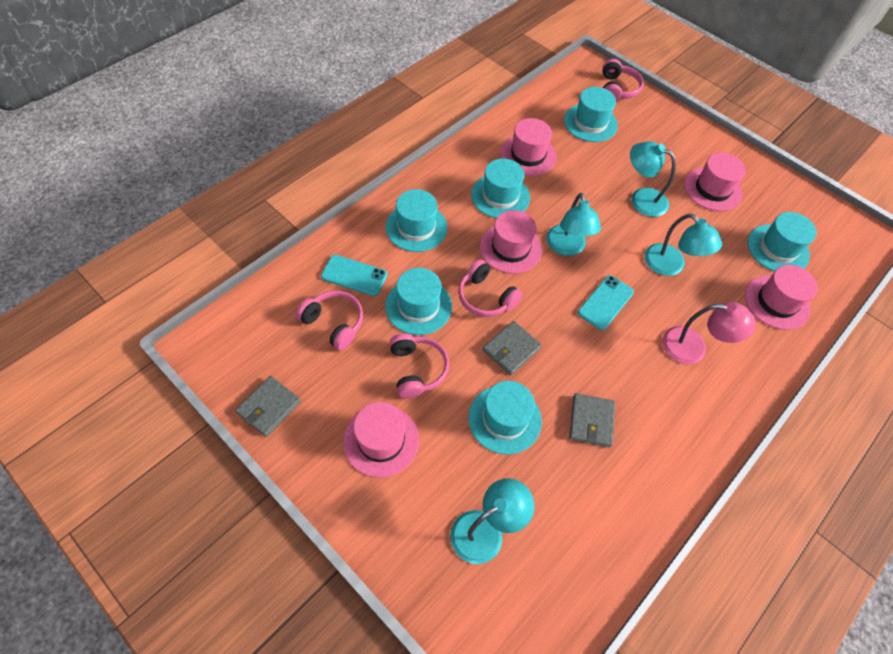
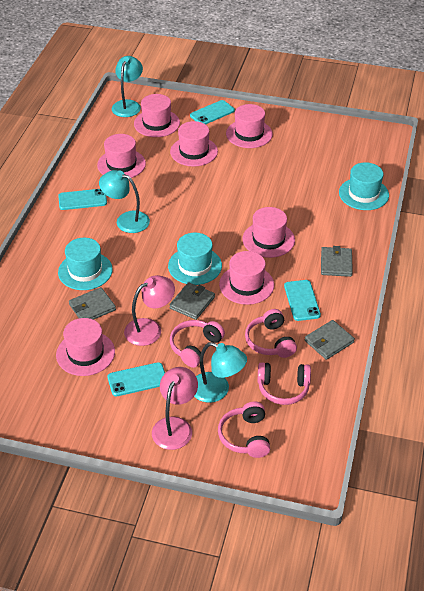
grey wallet: 3 -> 4
pink hat: 5 -> 7
pink lamp: 1 -> 2
turquoise hat: 6 -> 3
turquoise lamp: 4 -> 3
turquoise phone: 2 -> 4

